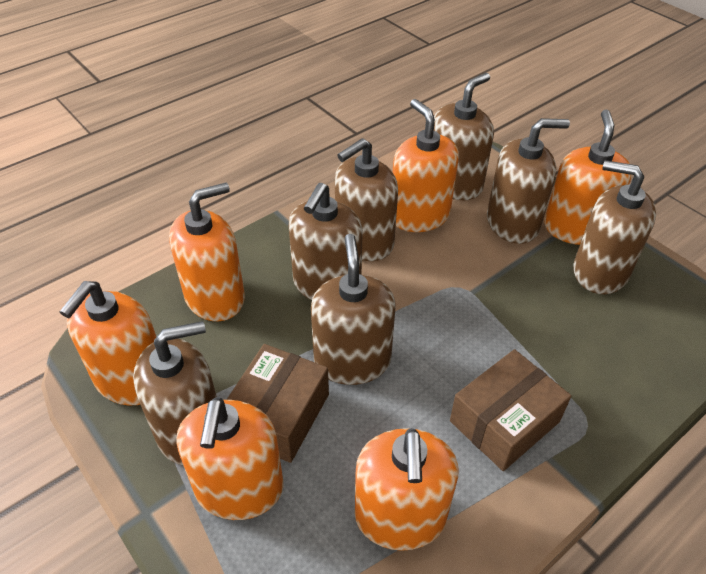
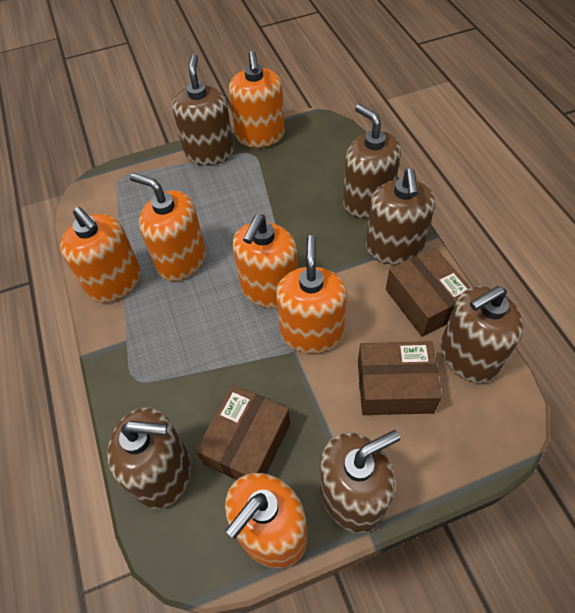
brown box: 2 -> 3
brown soap dispenser: 7 -> 6

